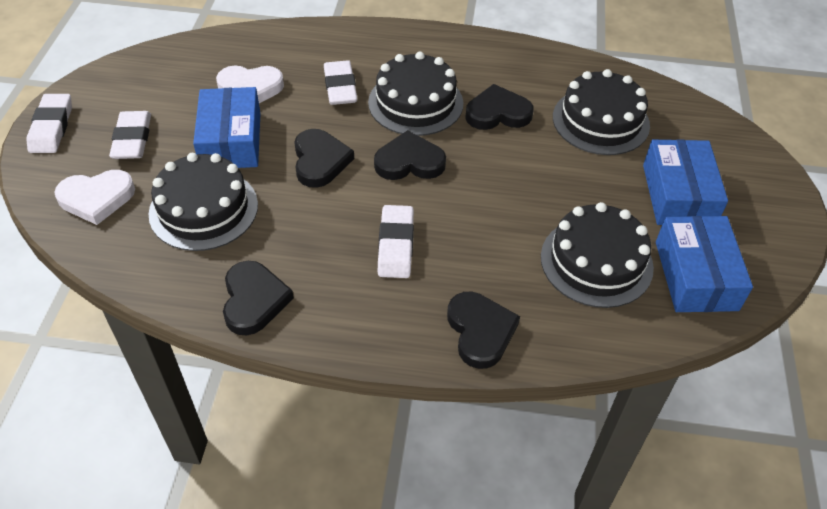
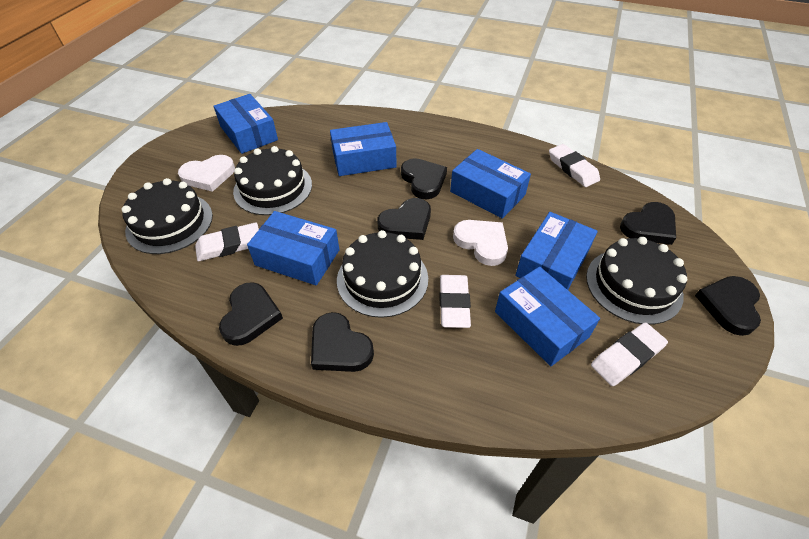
black heart: 5 -> 6
blue box: 3 -> 6

